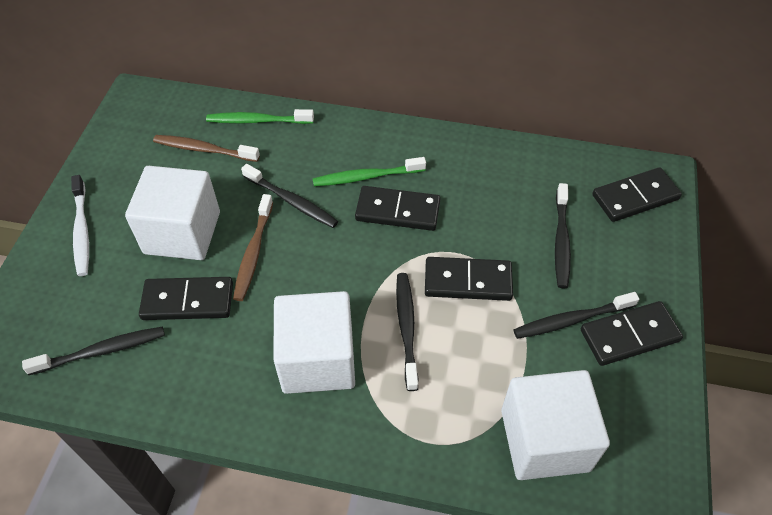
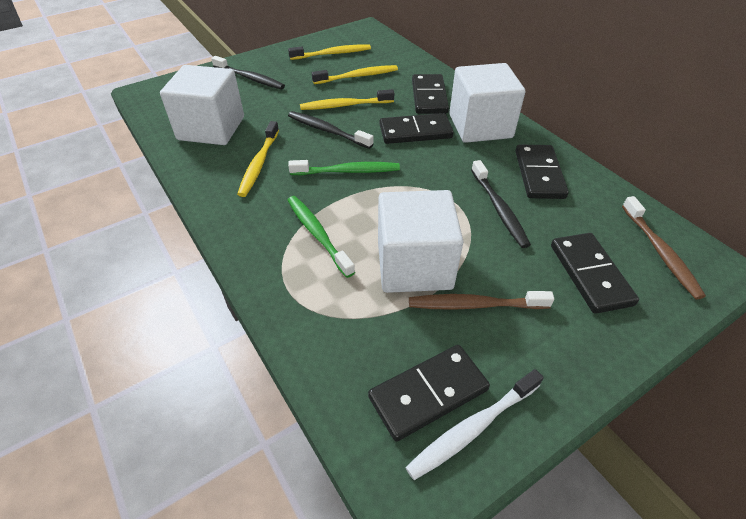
black toothbrush: 5 -> 3
yellow toothbrush: 0 -> 4

